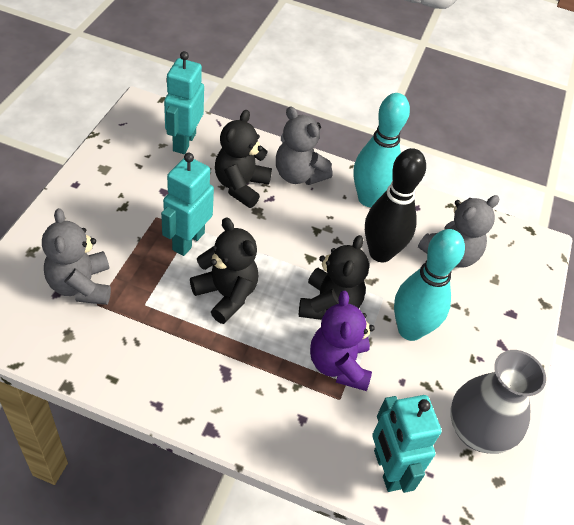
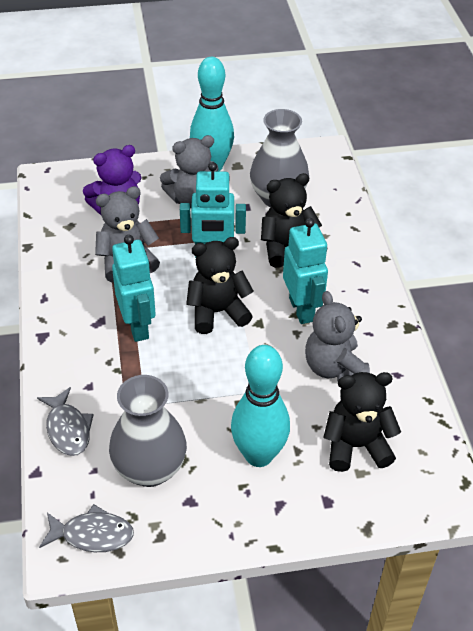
black bowling pin: 1 -> 0
grey fish: 0 -> 2
grey vase: 1 -> 2

